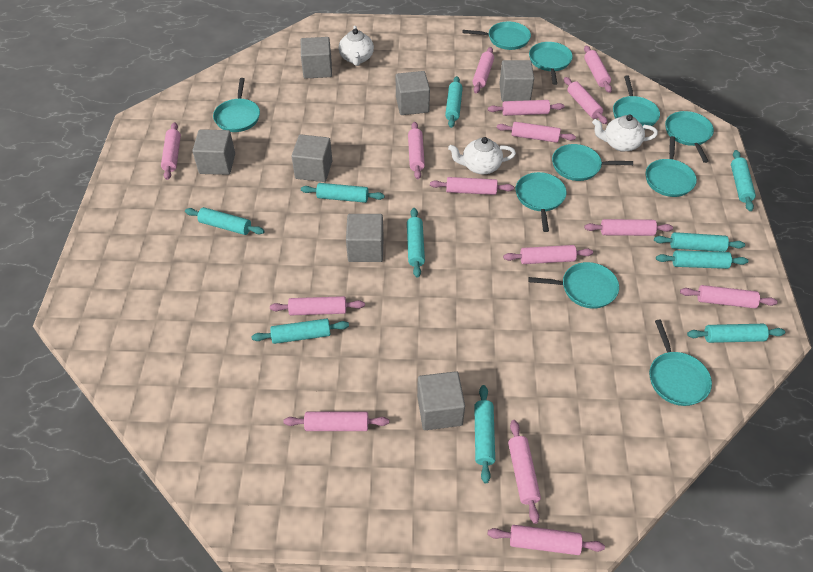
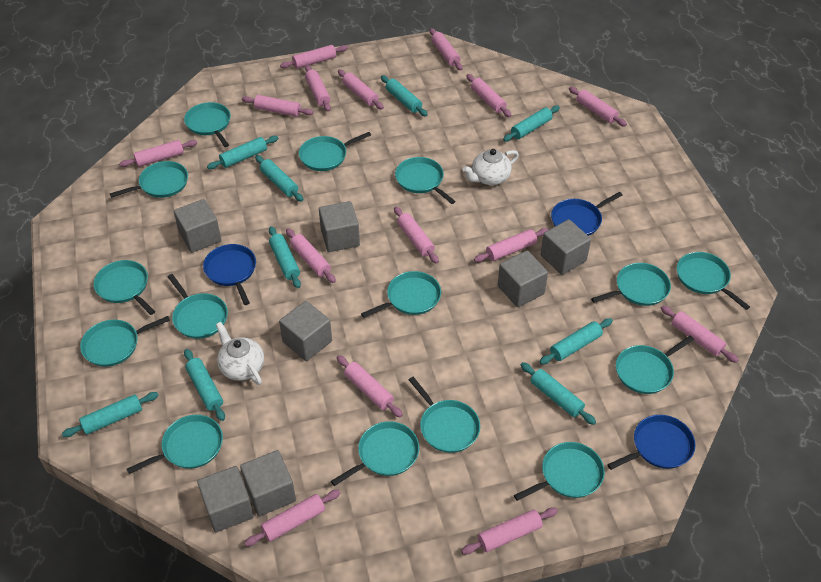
blue pan: 0 -> 3
turquoise pan: 10 -> 15
turquoise rolling pin: 10 -> 9
white teapot: 3 -> 2

